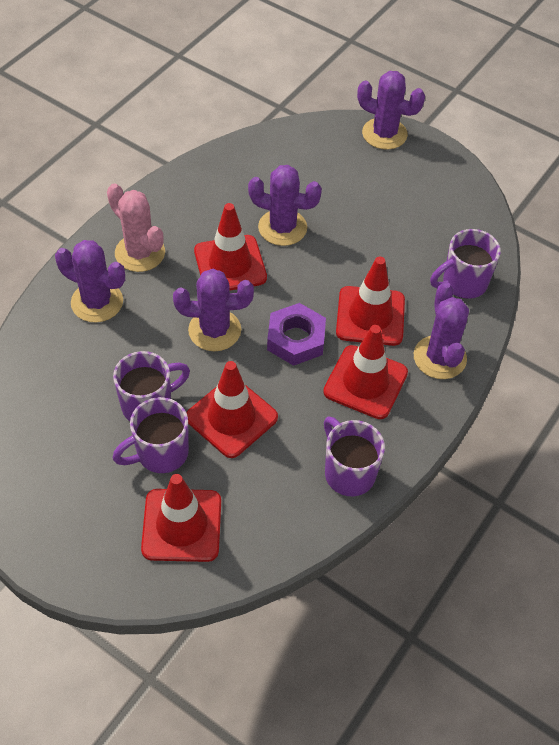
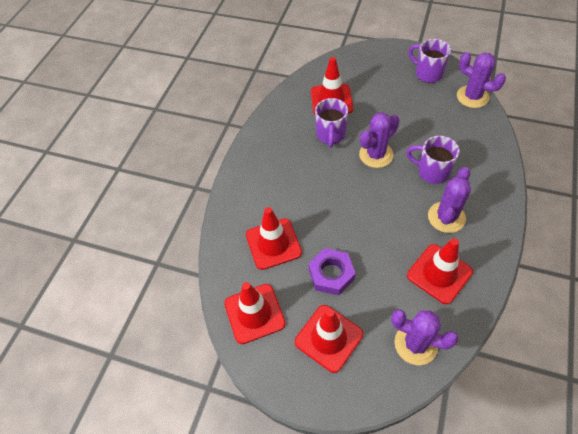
pink cactus: 1 -> 0
purple cactus: 5 -> 4
purple mug: 4 -> 3

